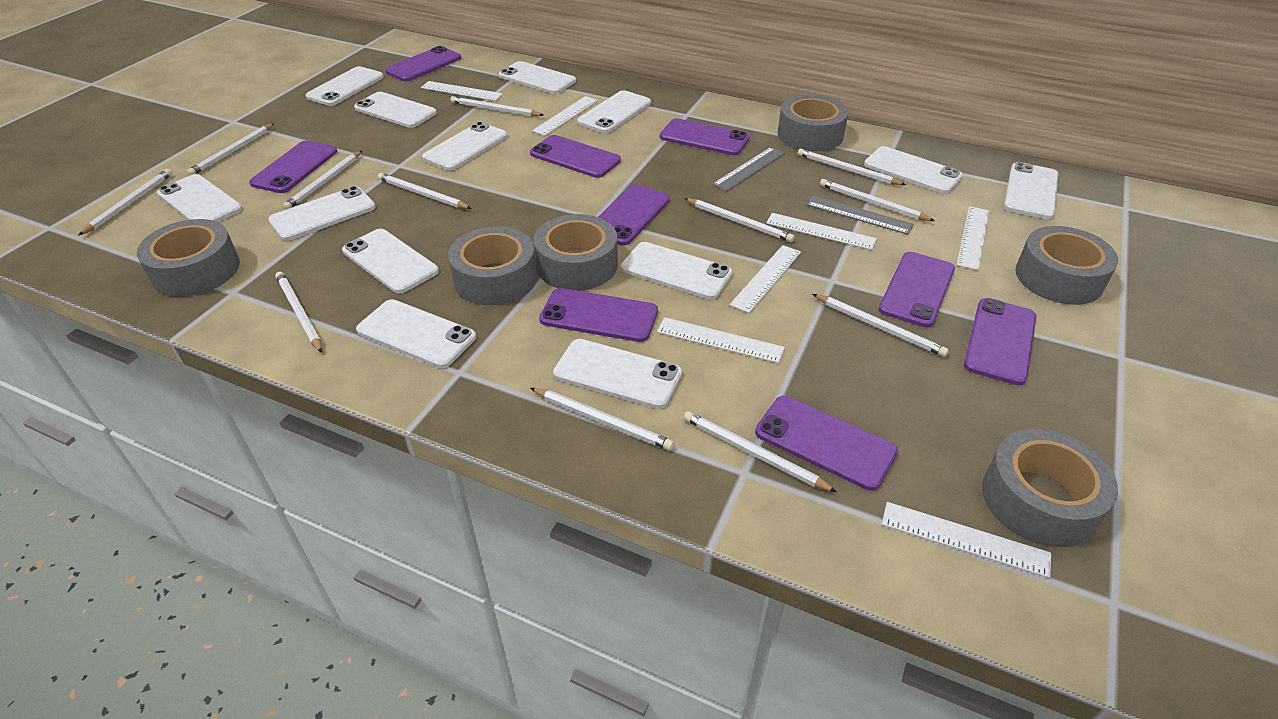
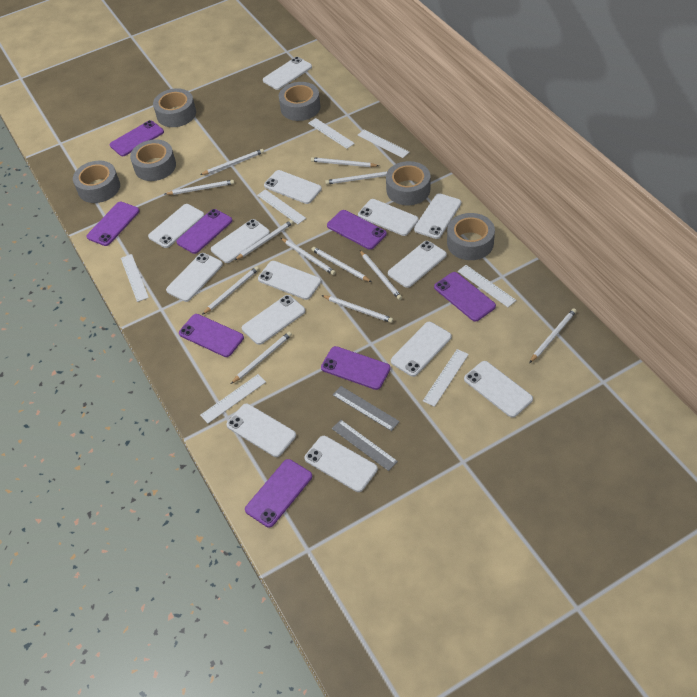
purple phone: 9 -> 8
white phone: 13 -> 14

